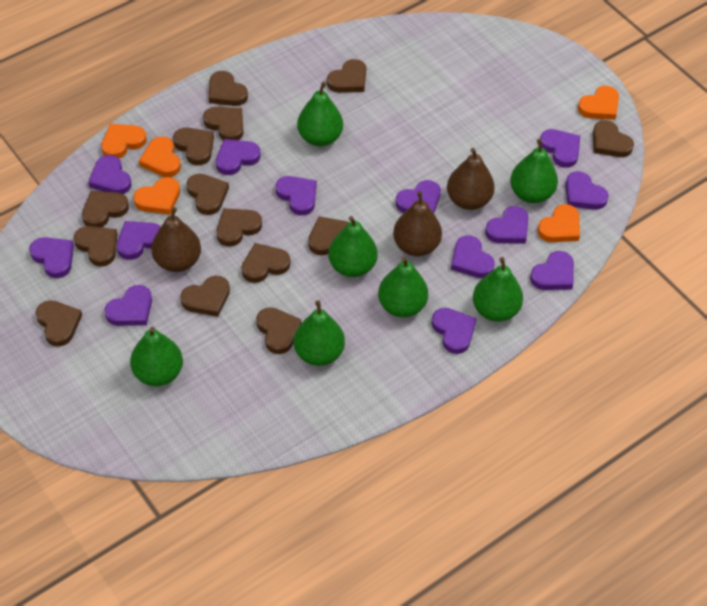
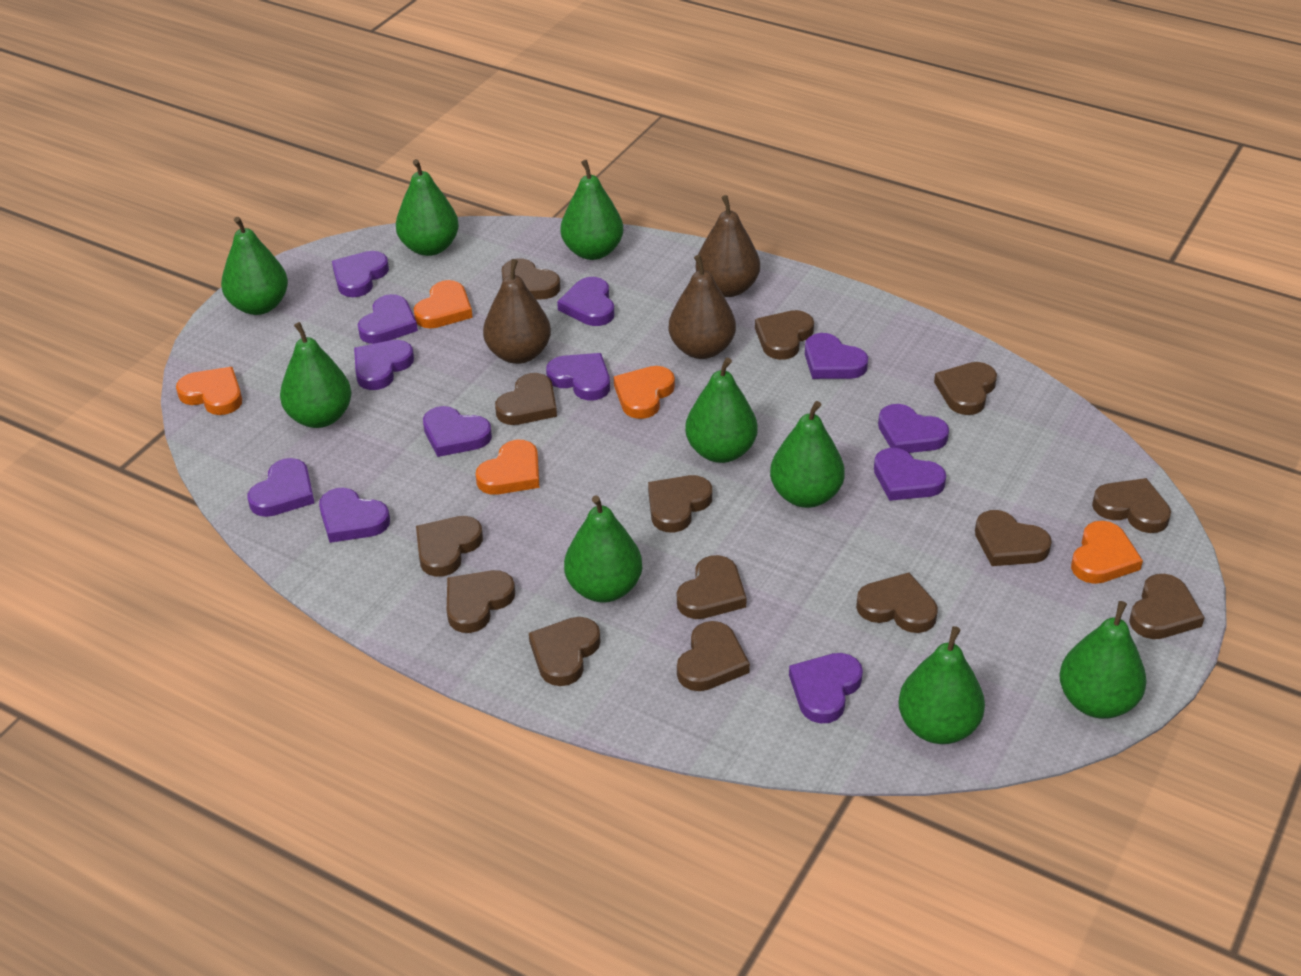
green pear: 7 -> 9
purple heart: 13 -> 12

